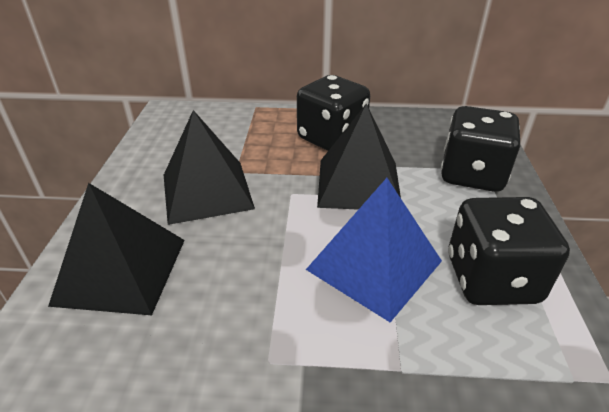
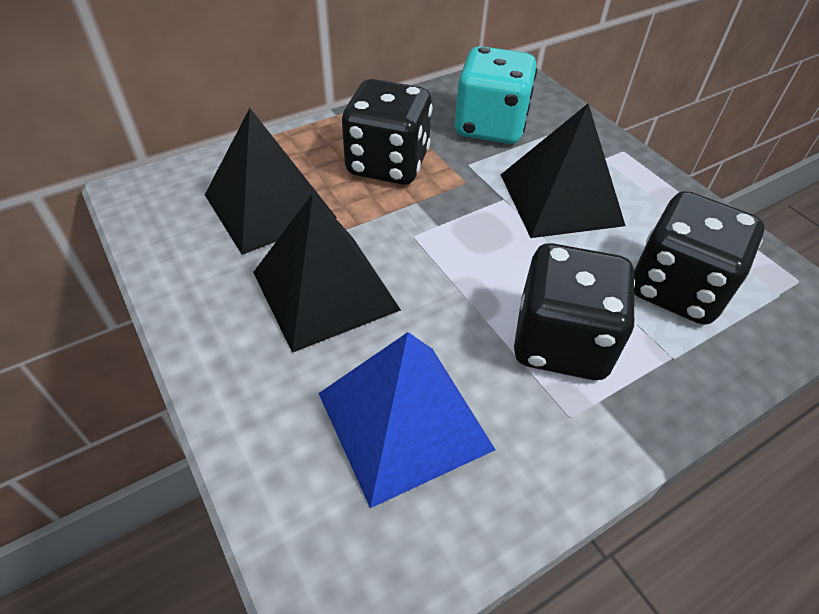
turquoise dice: 0 -> 1

